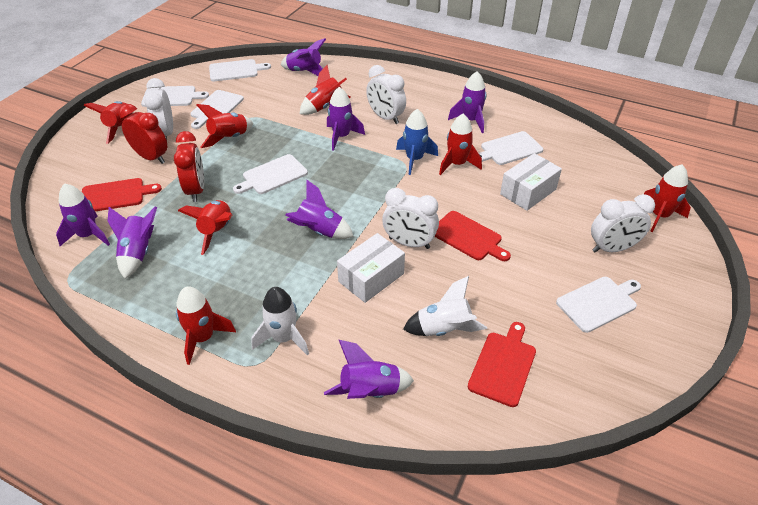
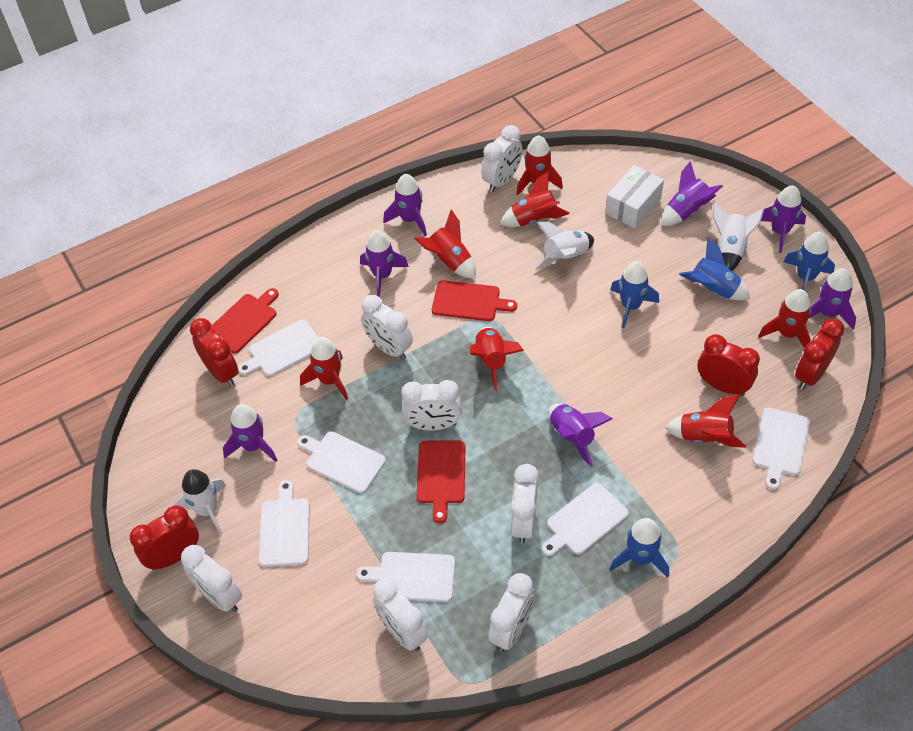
blue rocket: 1 -> 4
red clock: 2 -> 4
white box: 2 -> 1
white clock: 4 -> 7
white rocket: 2 -> 3

